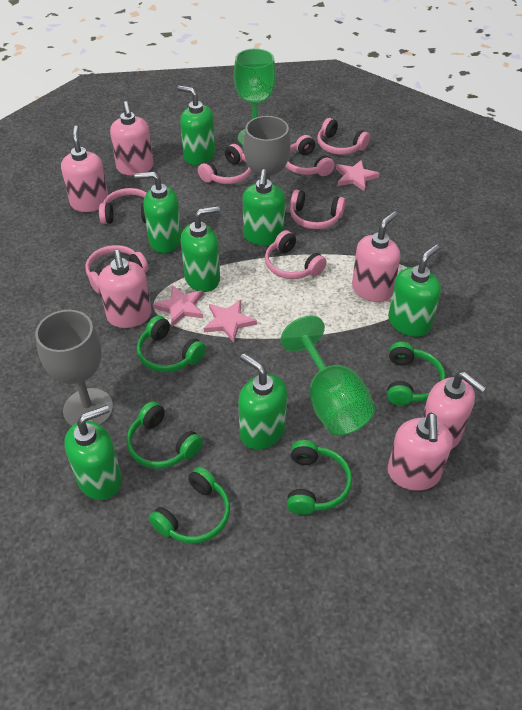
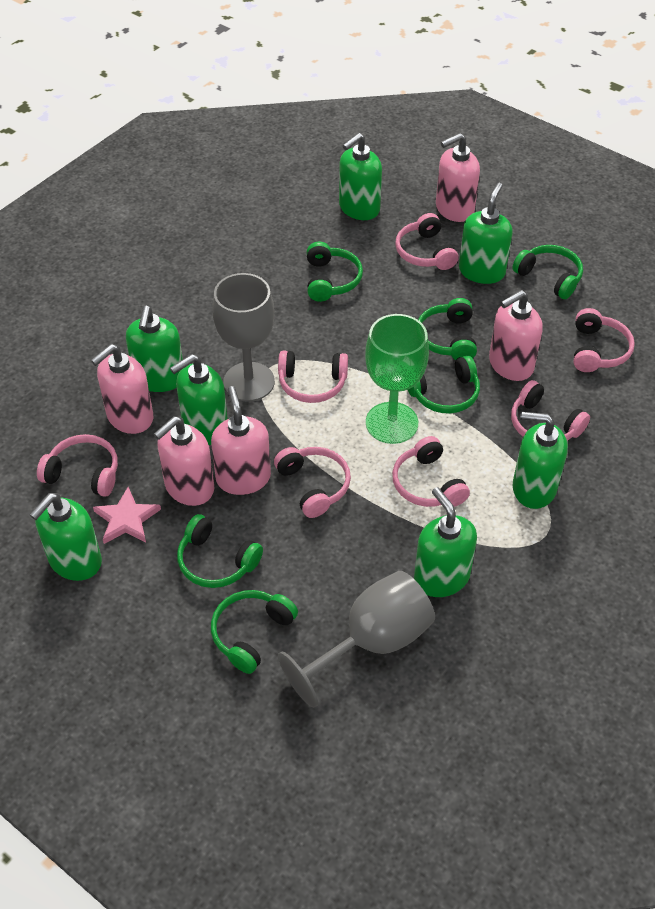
green goblet: 2 -> 1
green headphones: 5 -> 6
pink soap dispenser: 6 -> 5
pink star: 3 -> 1

